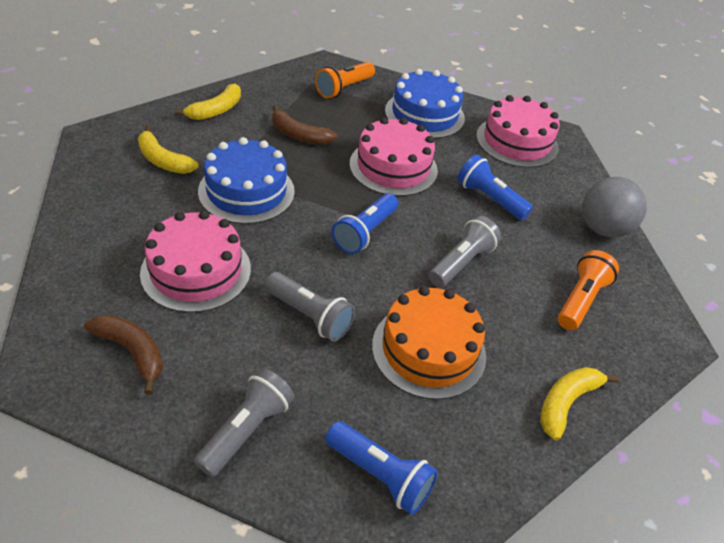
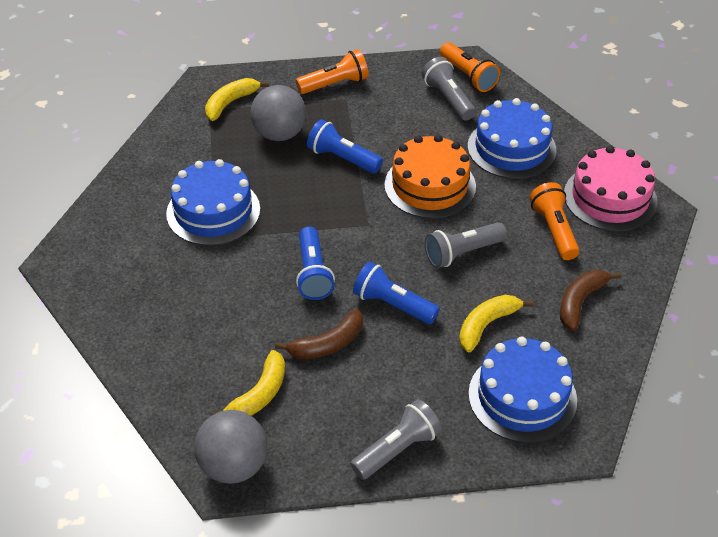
blue cake: 2 -> 3
grey ball: 1 -> 2
orange flashlight: 2 -> 3
pink cake: 3 -> 1

